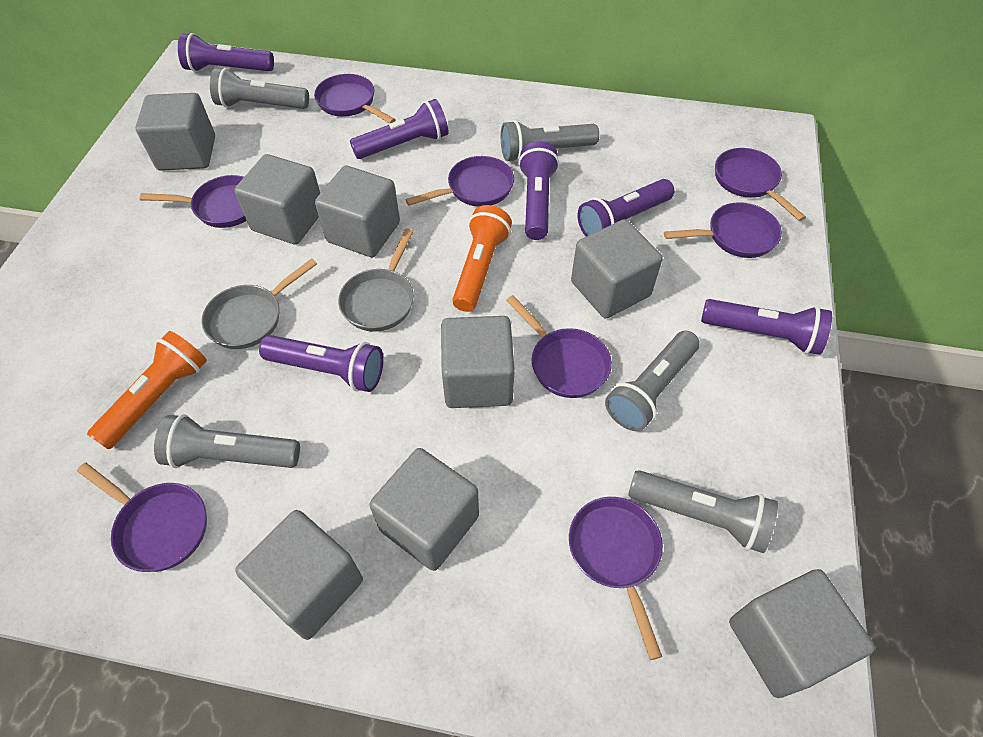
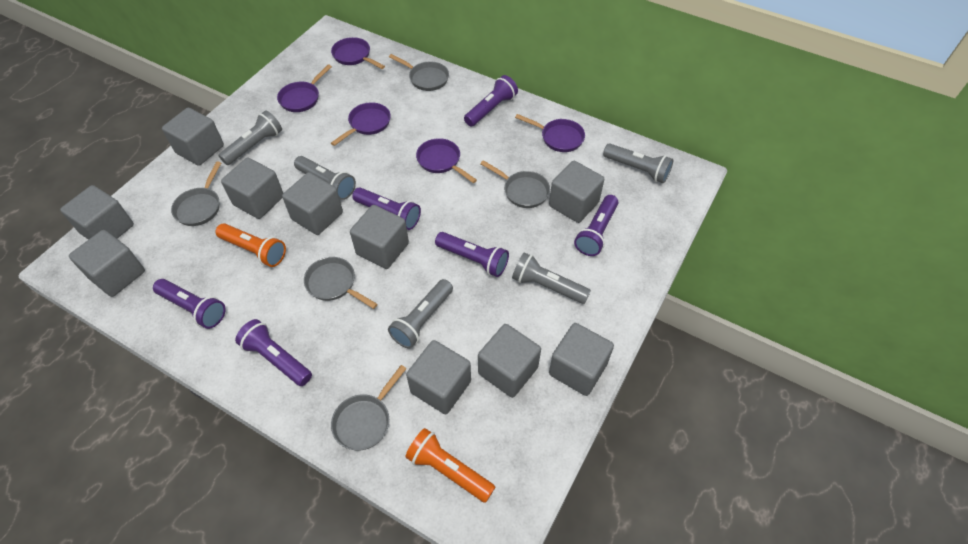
grey cube: 8 -> 10
grey pan: 2 -> 5
purple pan: 8 -> 5

